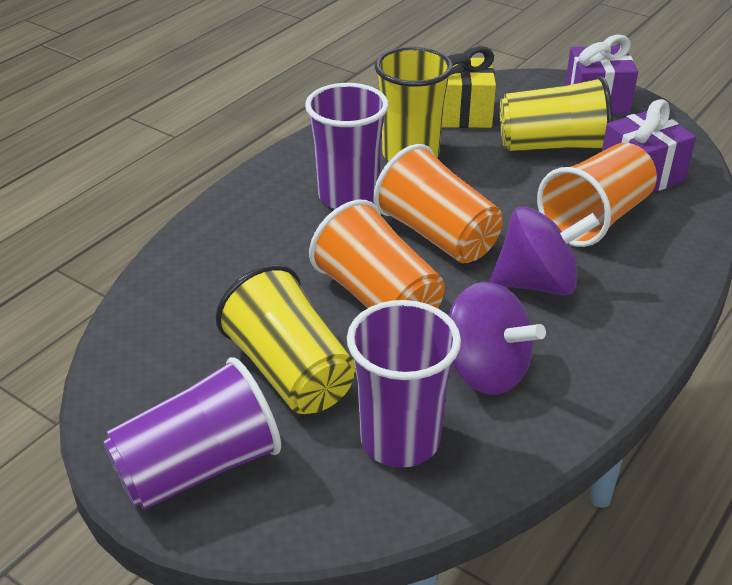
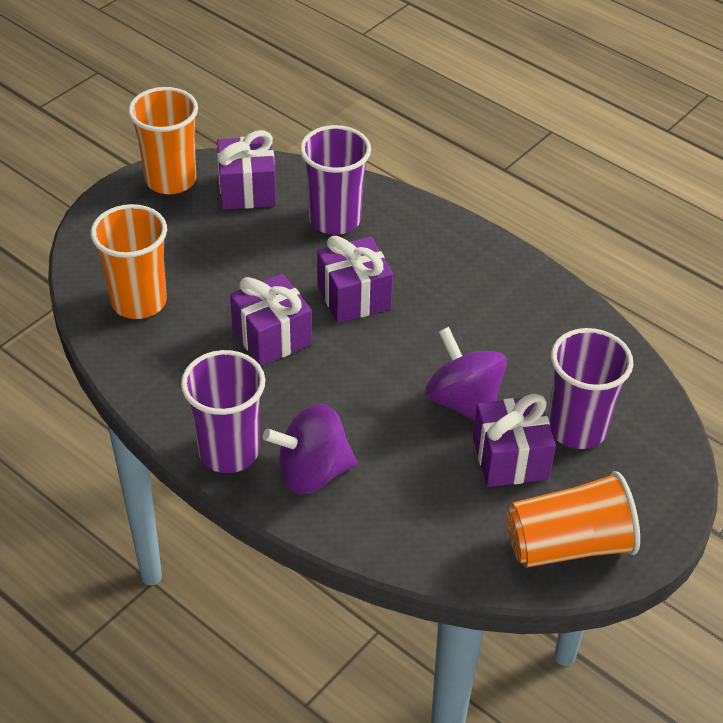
purple gift: 2 -> 4
yellow cup: 3 -> 0
yellow gift: 1 -> 0

